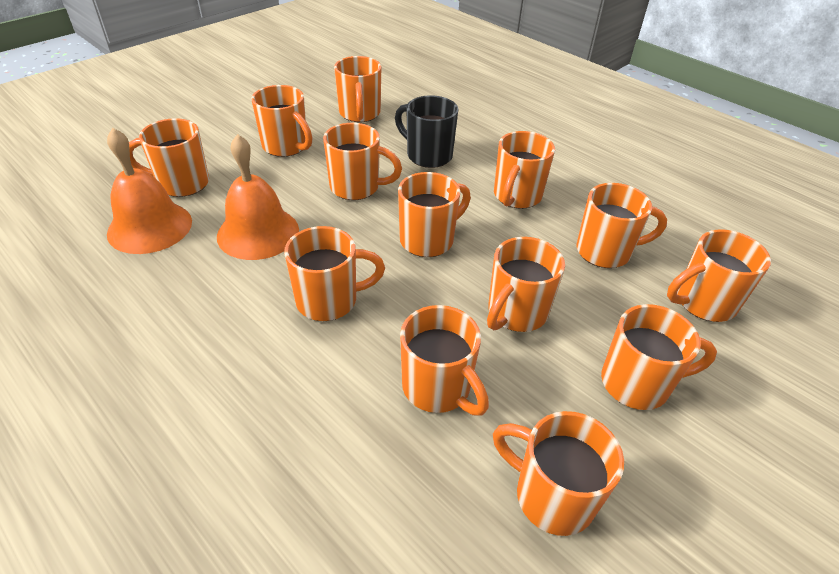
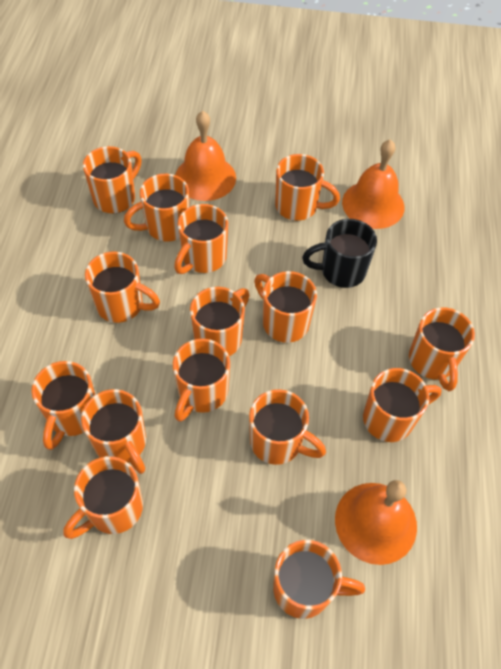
orange bell: 2 -> 3
orange mug: 13 -> 15

